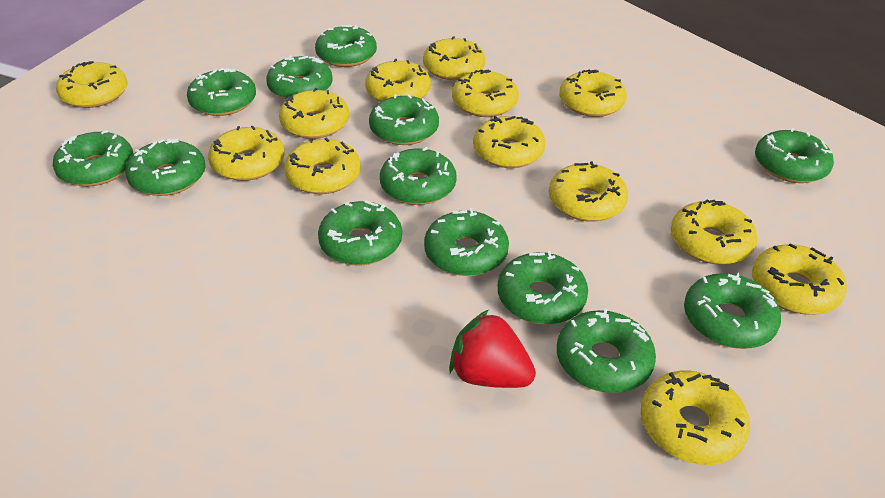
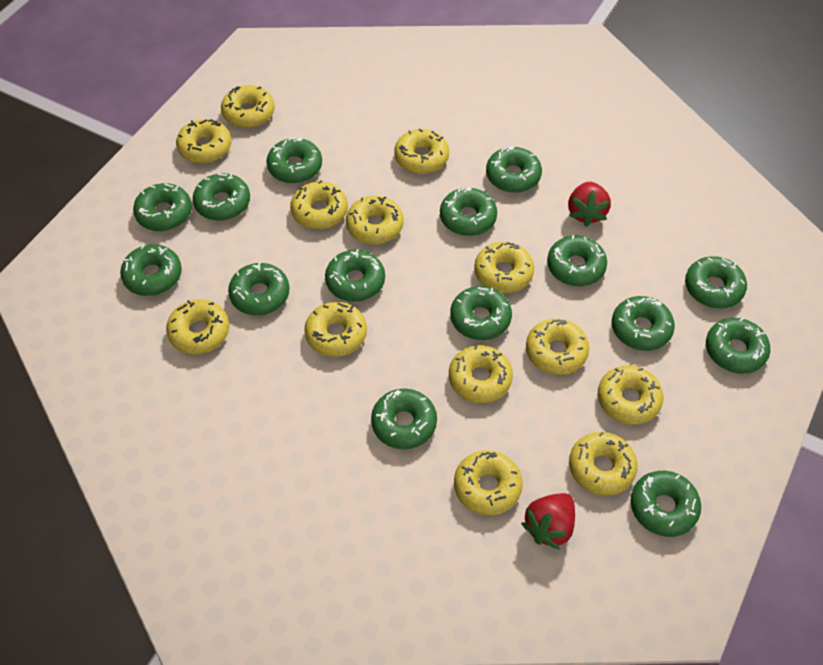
green donut: 13 -> 15
red strawberry: 1 -> 2

